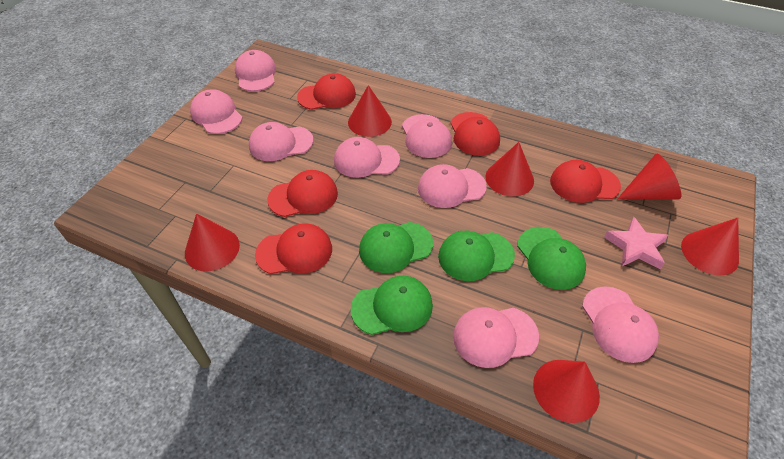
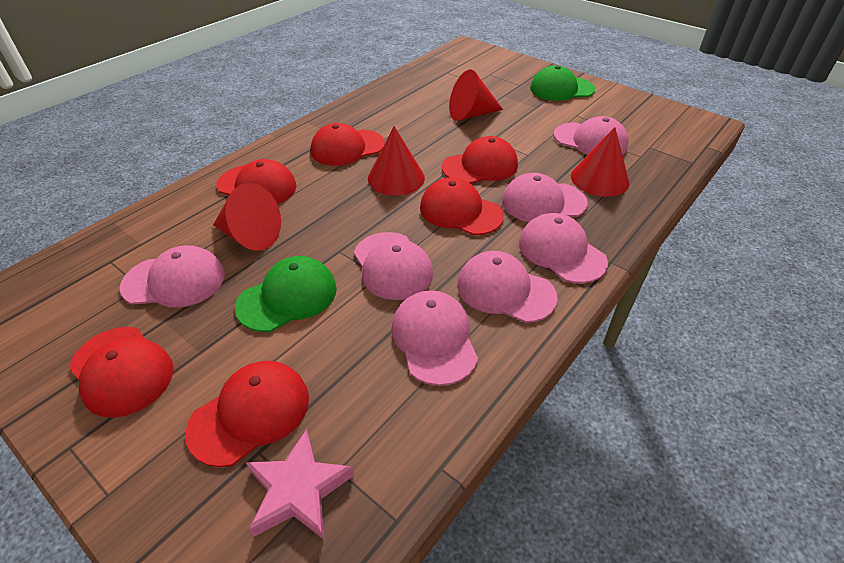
green cap: 4 -> 2
pink cap: 8 -> 7
red cap: 5 -> 6
red cone: 6 -> 4

